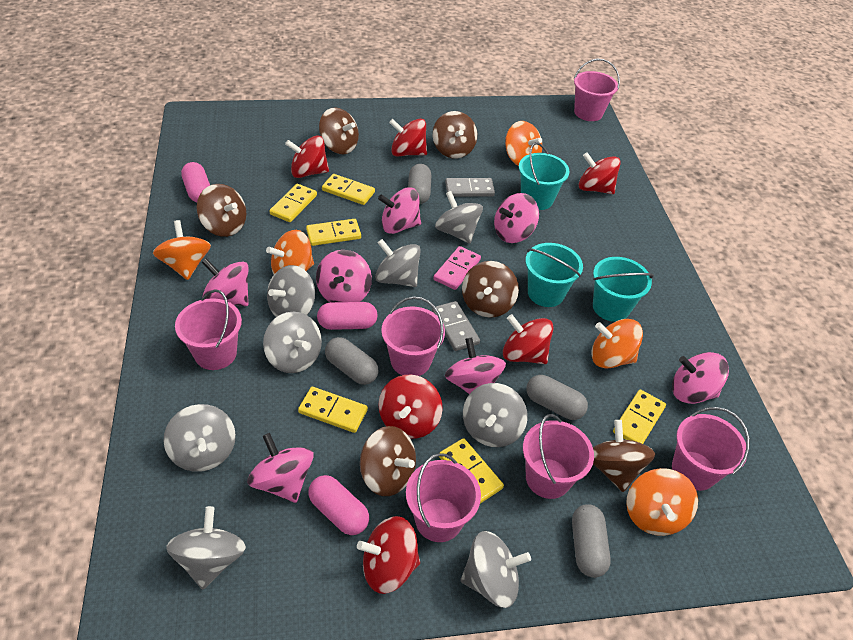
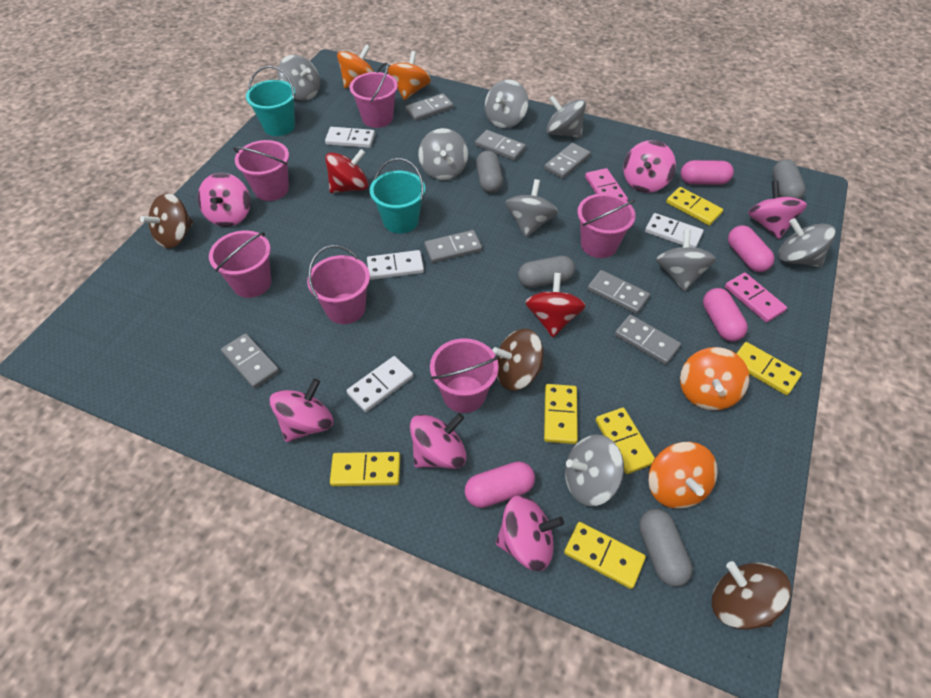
brown spinning top: 6 -> 3
grey domino: 2 -> 7
orange spinning top: 5 -> 4
pink capsule: 3 -> 4
pink domino: 1 -> 2
pink spinning top: 7 -> 6
red spinning top: 6 -> 2
turquoise bucket: 3 -> 2
white domino: 0 -> 4

